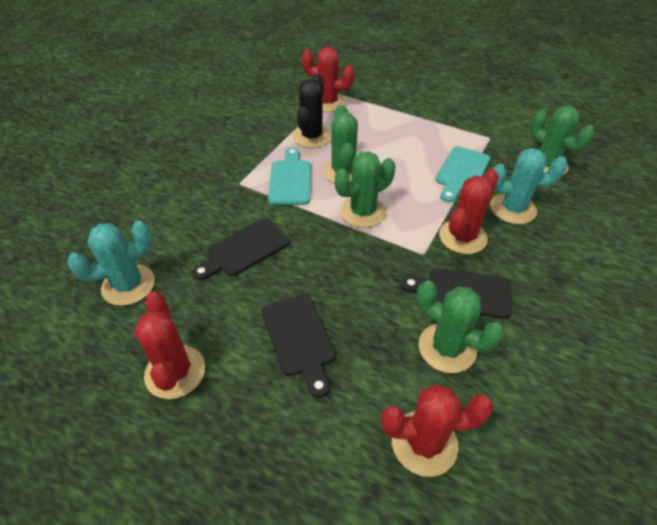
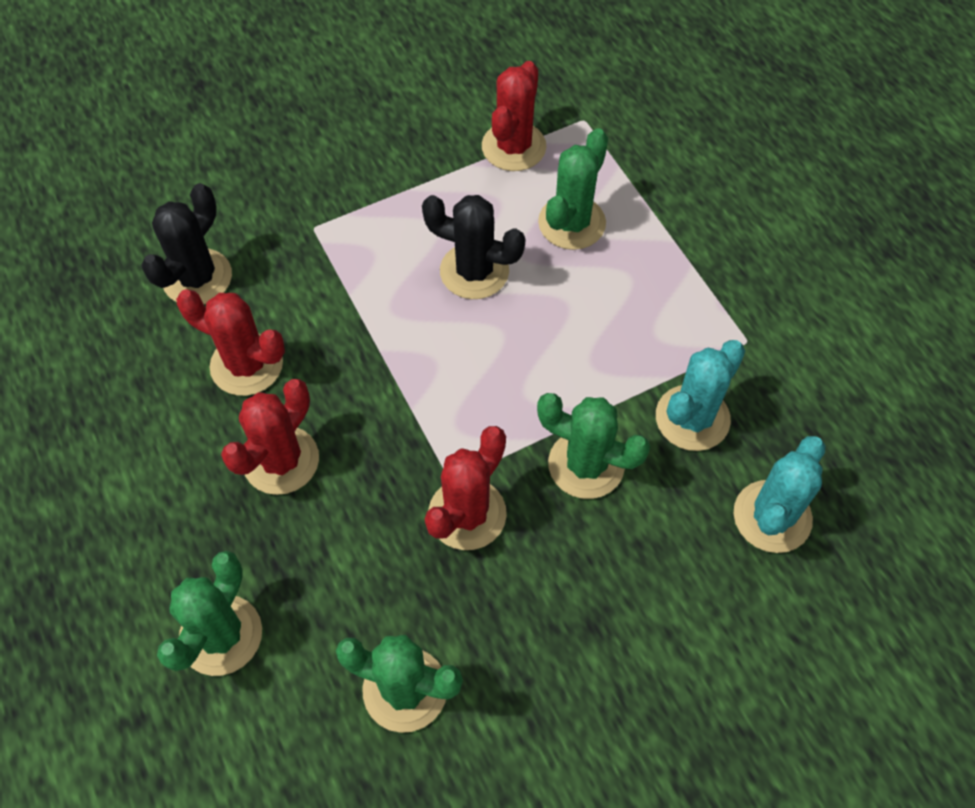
black cactus: 1 -> 2
black cutting board: 3 -> 0
turquoise cutting board: 2 -> 0

